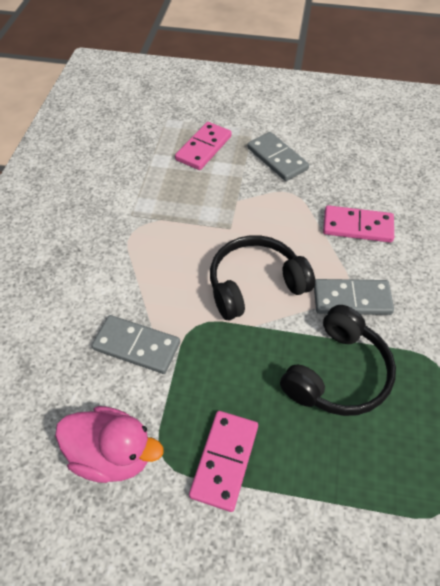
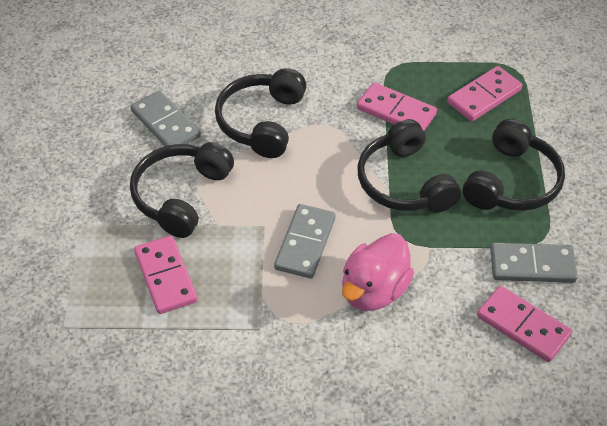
black headphones: 2 -> 4
pink domino: 3 -> 4

